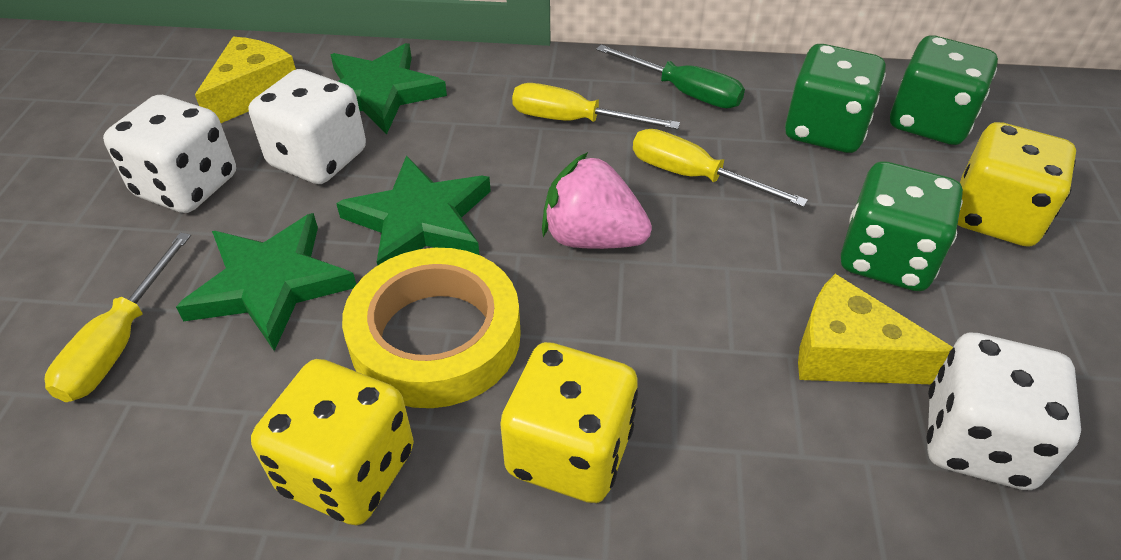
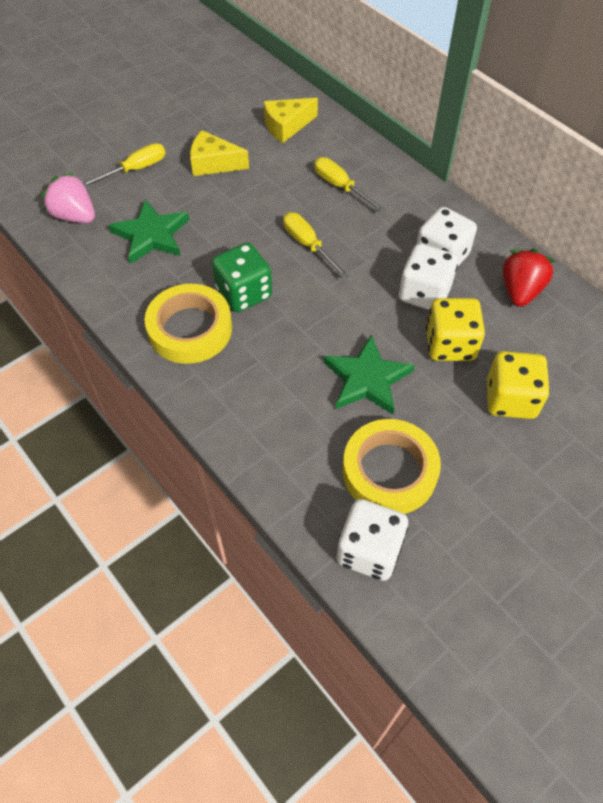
green dice: 3 -> 1
green screwdriver: 1 -> 0
green star: 3 -> 2
red strawberry: 0 -> 1
yellow dice: 3 -> 2
yellow tape: 1 -> 2

